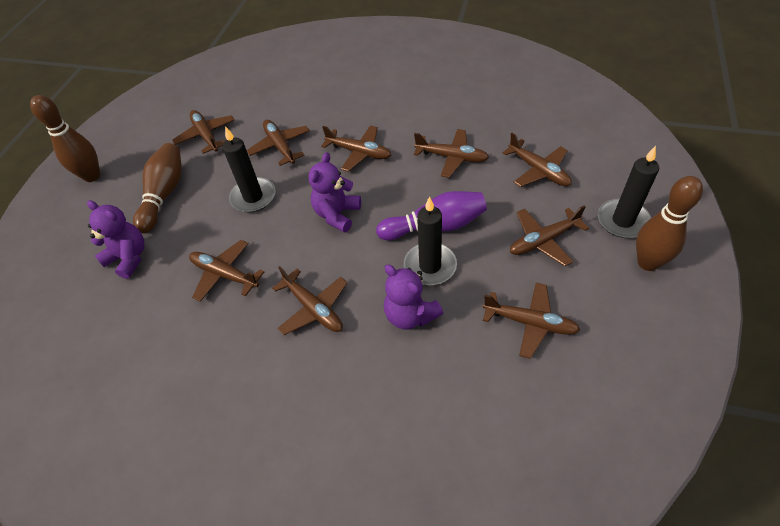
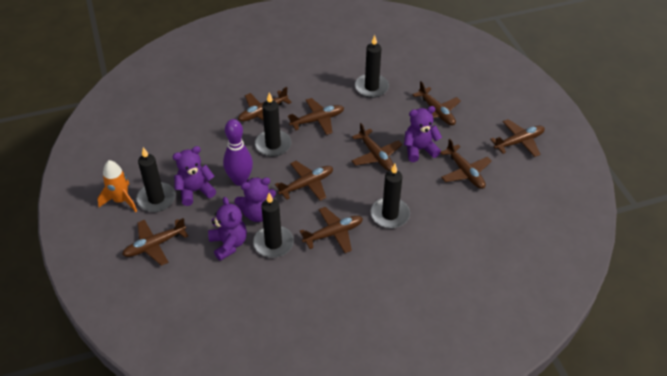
black candle: 3 -> 5
brown bowling pin: 3 -> 0
orange rocket: 0 -> 1
purple teddy bear: 3 -> 4

